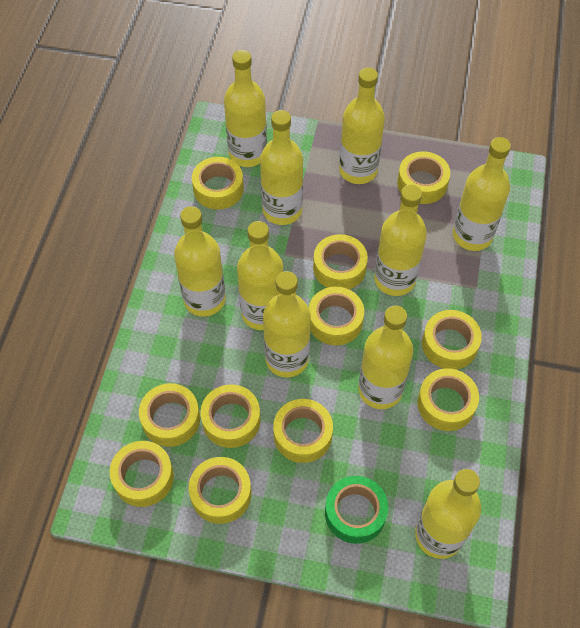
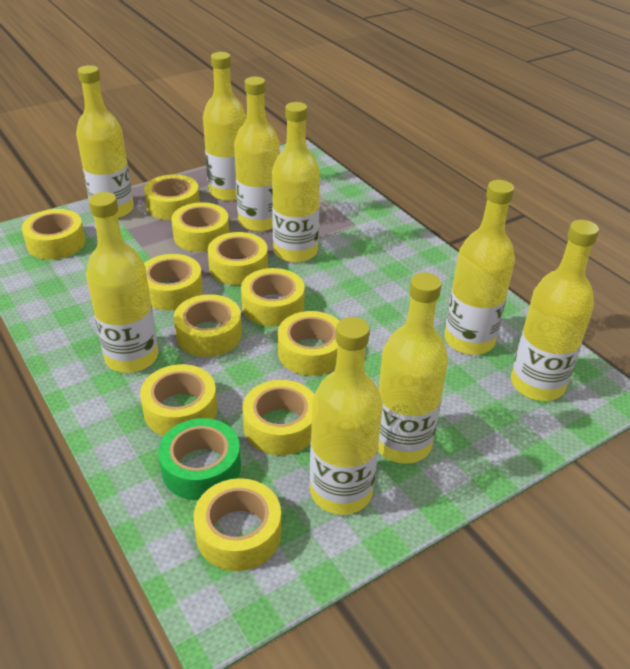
yellow bottle: 10 -> 9

